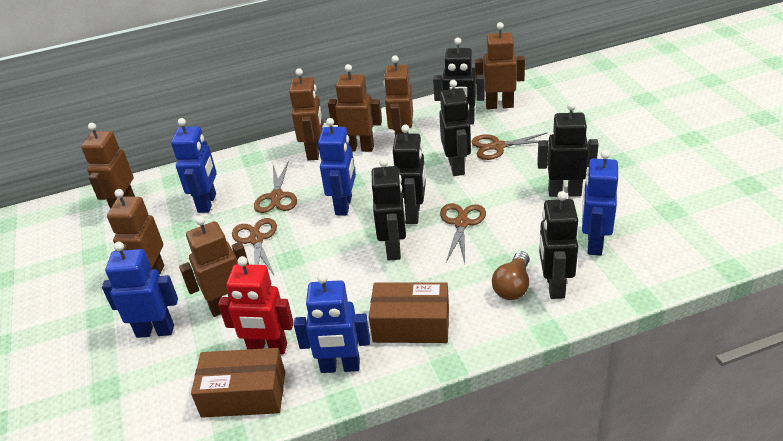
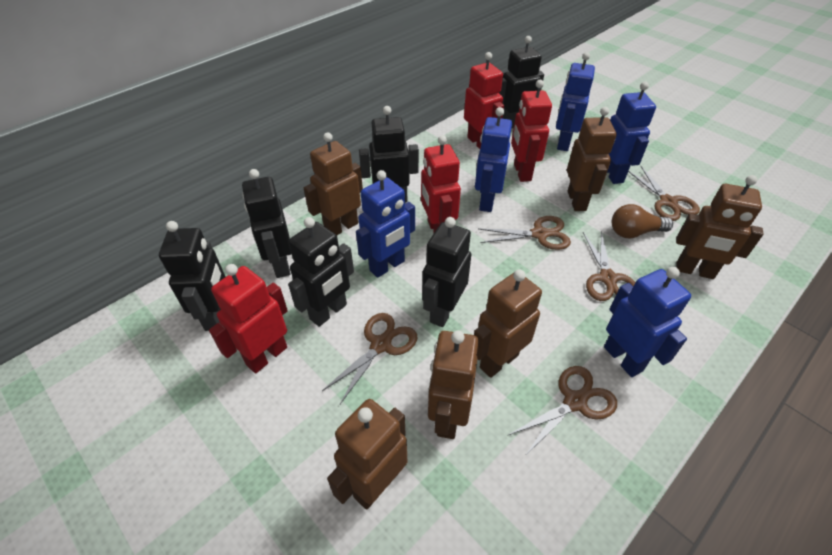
brown box: 2 -> 0
brown robot: 7 -> 6
brown scissors: 4 -> 5
red robot: 1 -> 4

